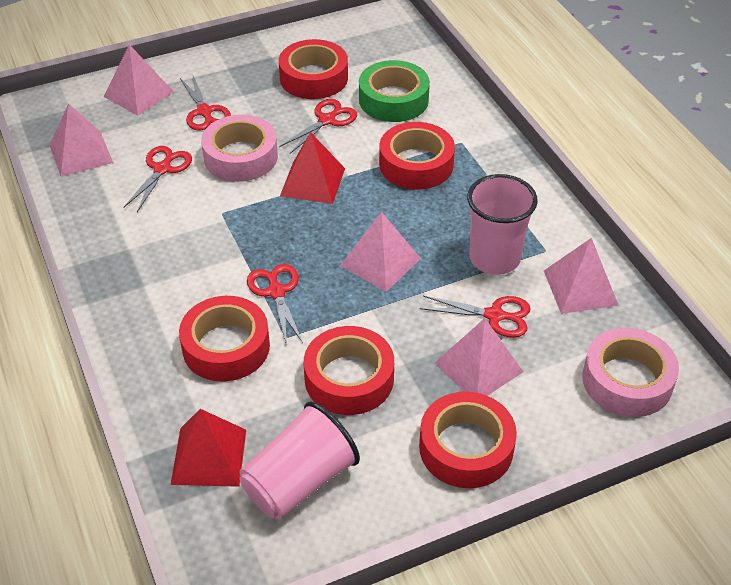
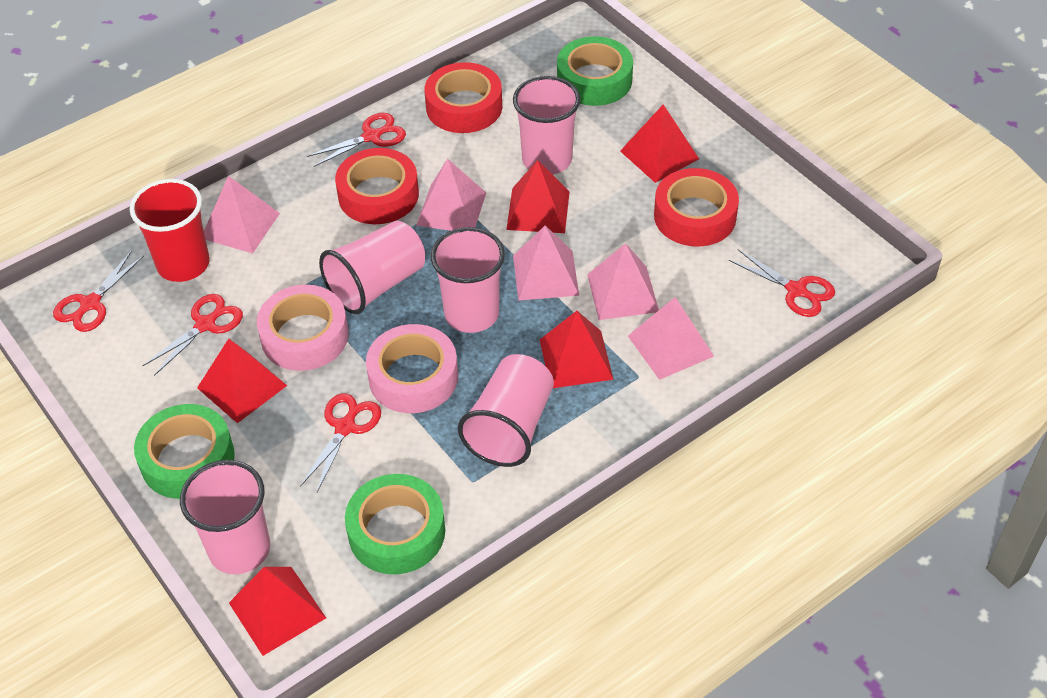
green tape: 1 -> 3
pink cup: 2 -> 5
red cup: 0 -> 1
red pyramid: 2 -> 5
red tape: 5 -> 3

